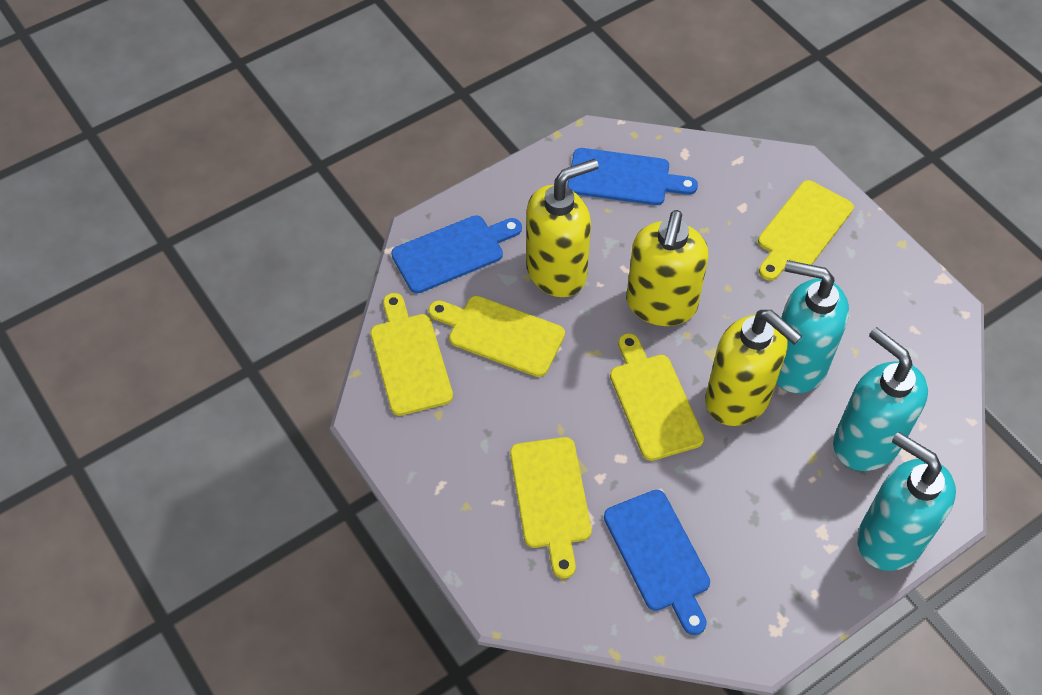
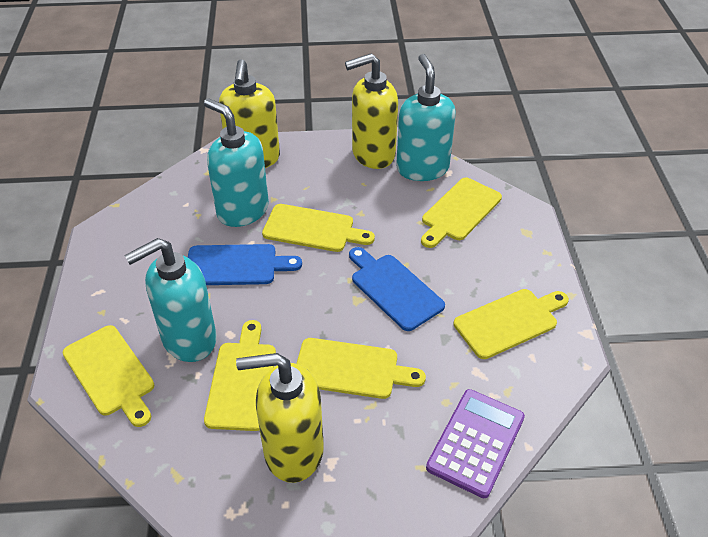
blue cutting board: 3 -> 2
purple calculator: 0 -> 1
yellow cutting board: 5 -> 6

